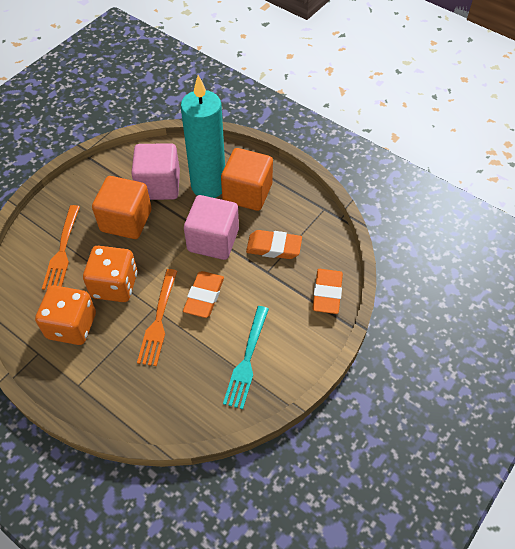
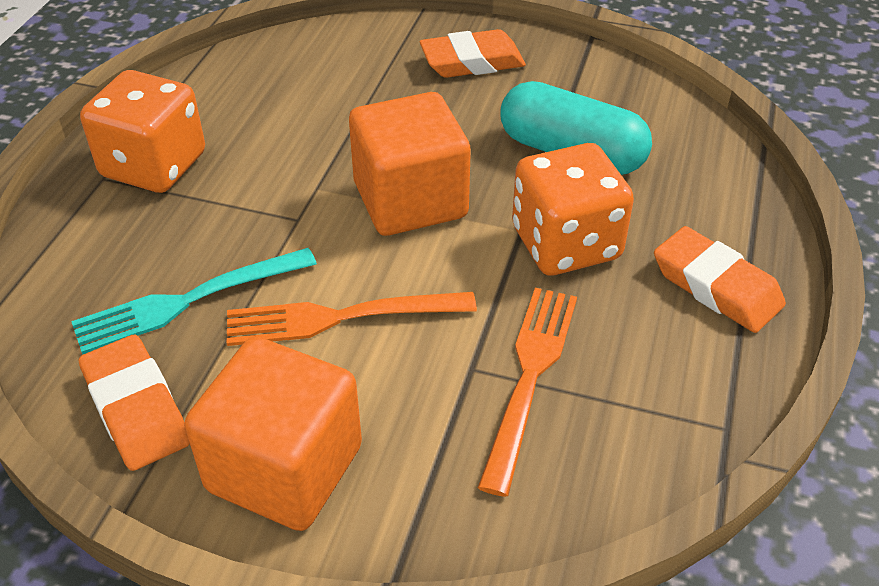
pink cube: 2 -> 0
turquoise candle: 1 -> 0
turquoise capsule: 0 -> 1

